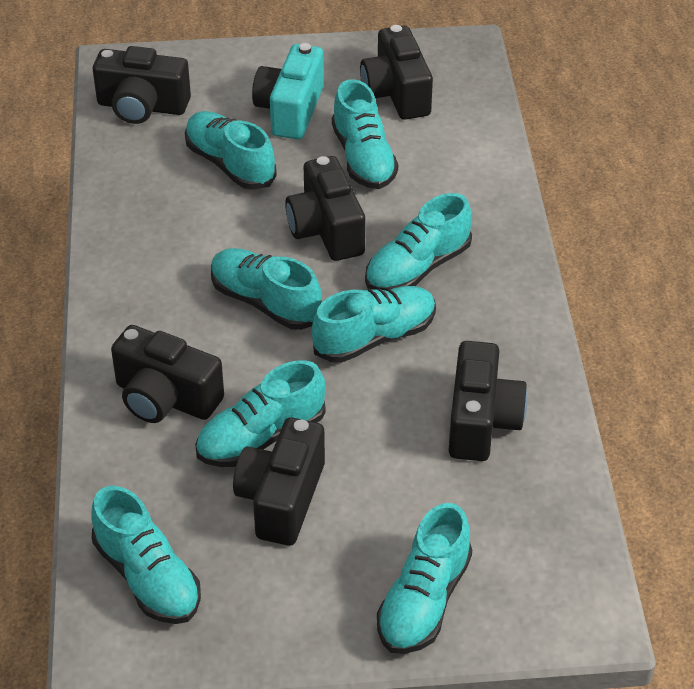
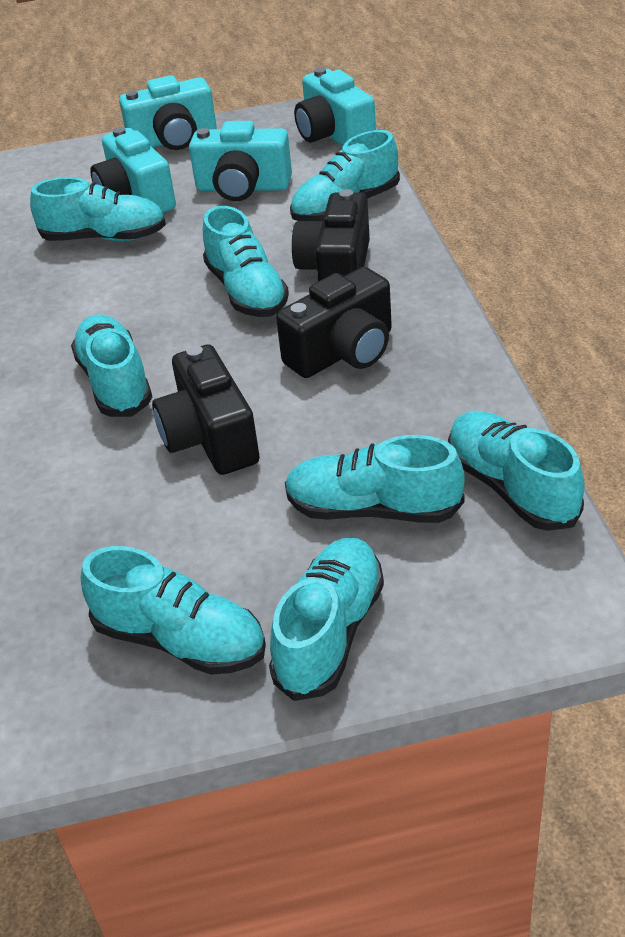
black camera: 6 -> 3
turquoise camera: 1 -> 4

